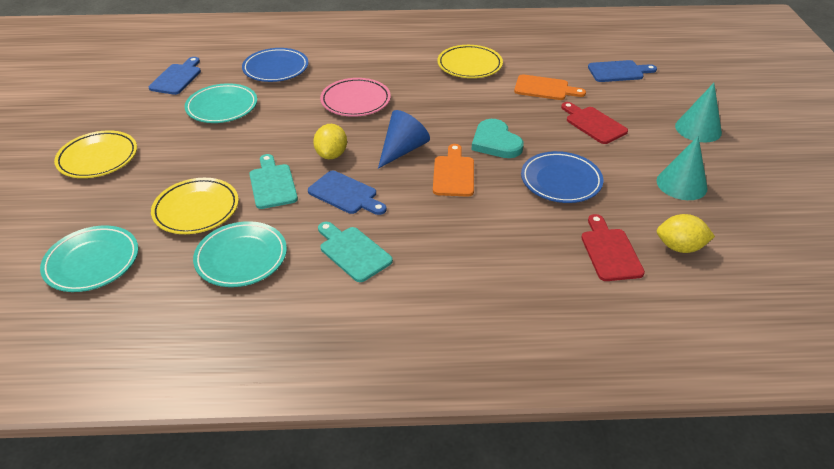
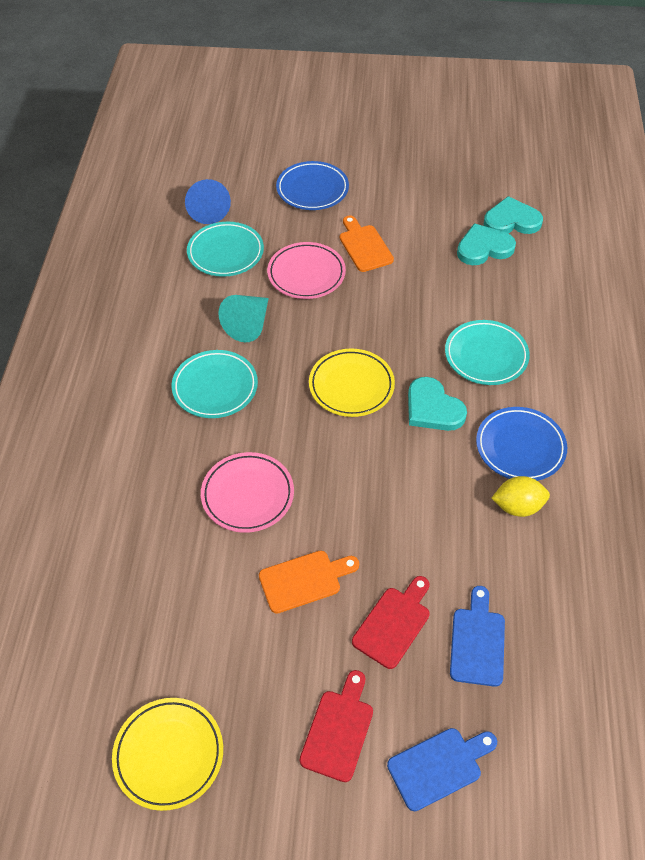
blue cutting board: 3 -> 2
pink plate: 1 -> 2
turquoise cone: 2 -> 1
turquoise cutting board: 2 -> 0
turquoise heart: 1 -> 3
yellow lemon: 2 -> 1
yellow plate: 3 -> 2

